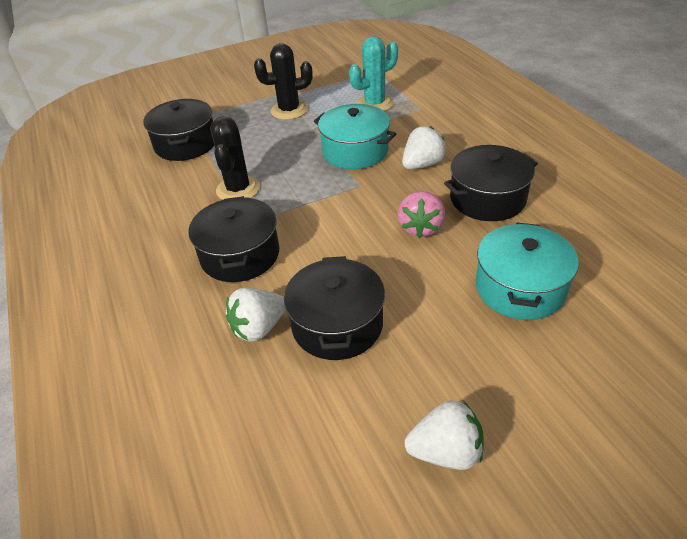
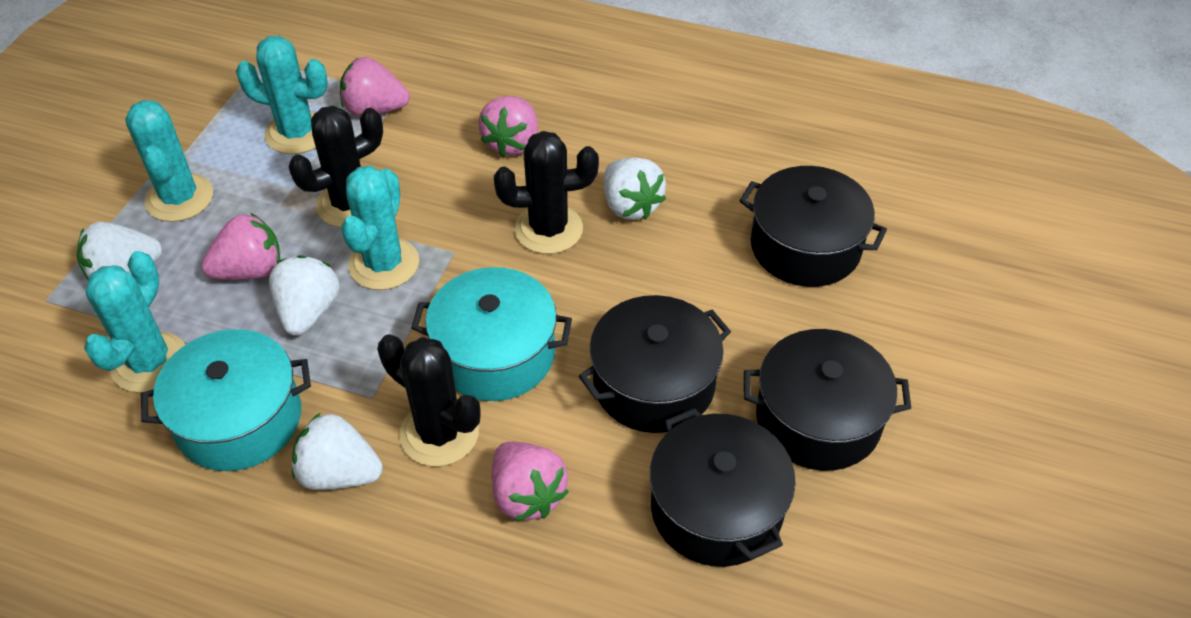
black cactus: 2 -> 3
pink strawberry: 1 -> 4
turquoise cactus: 1 -> 4
white strawberry: 3 -> 4

